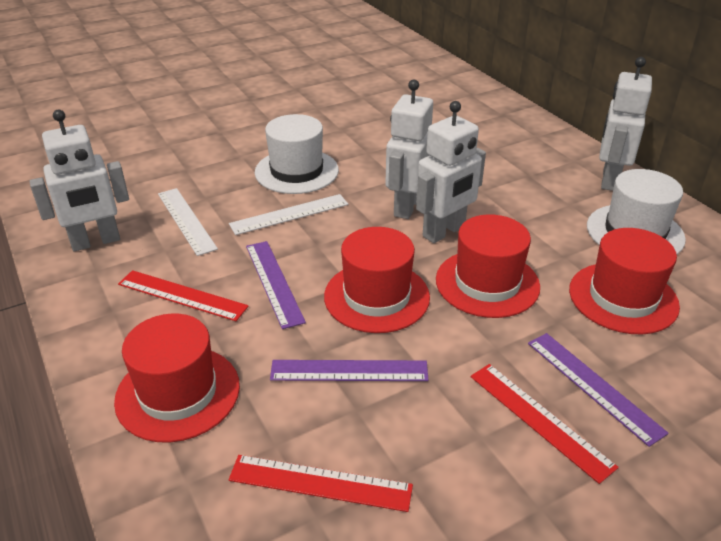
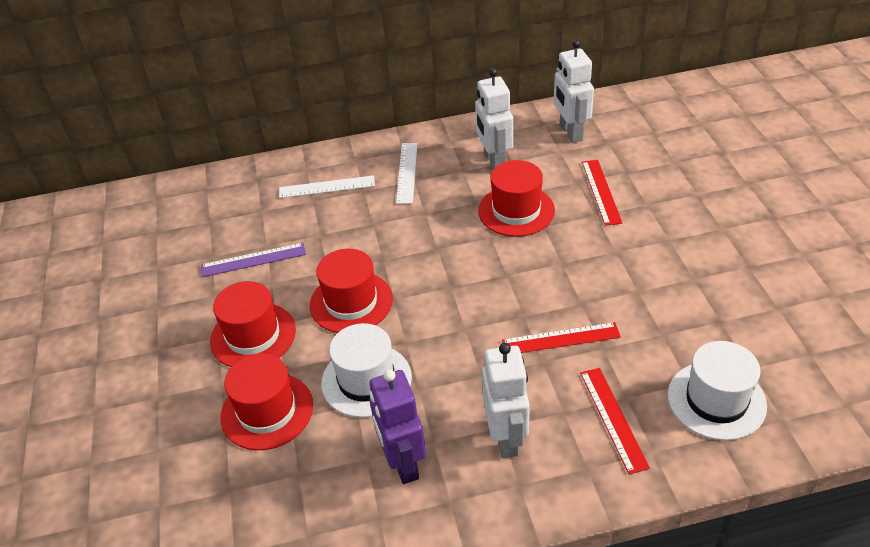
purple robot: 0 -> 1
purple ruler: 3 -> 1
white robot: 4 -> 3

